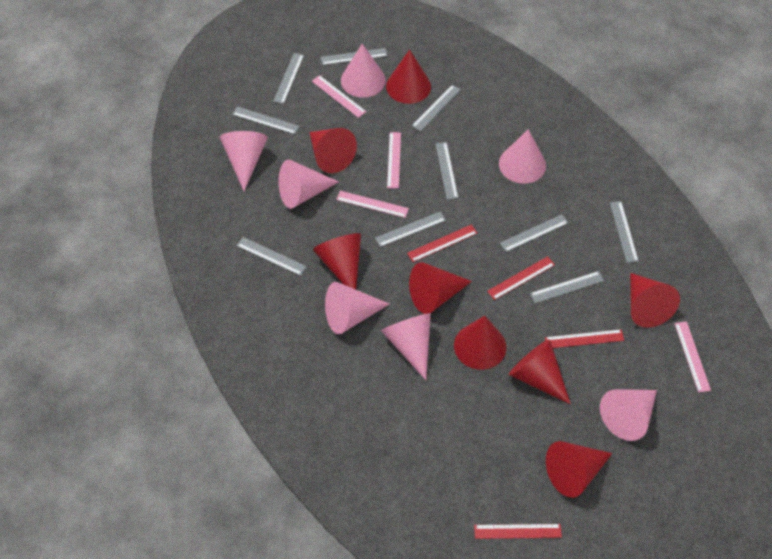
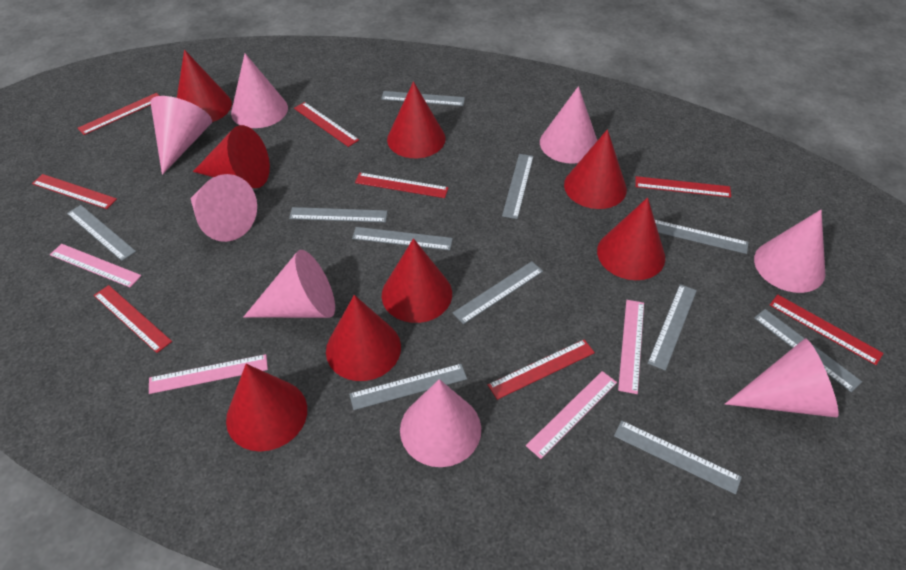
grey ruler: 10 -> 11
pink cone: 7 -> 8
red ruler: 4 -> 8

